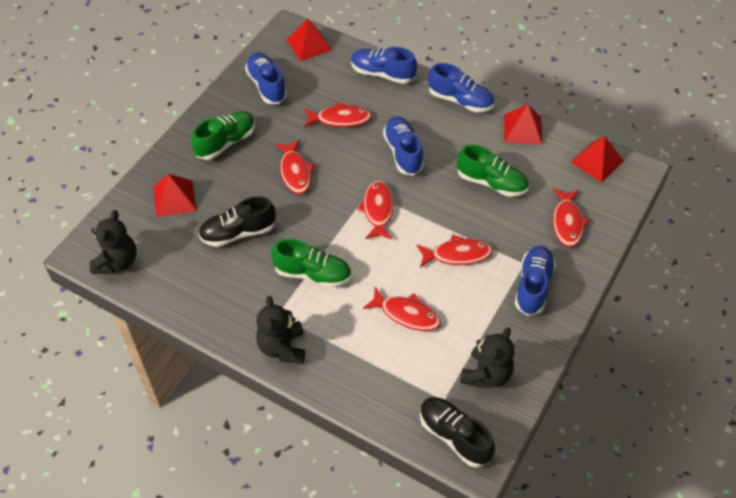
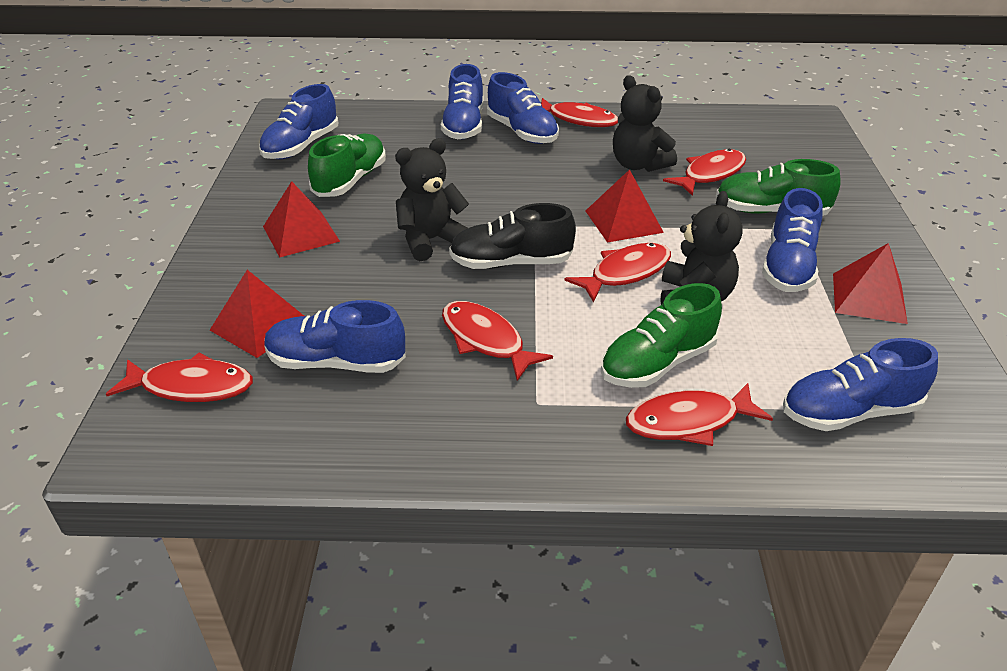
black shoe: 2 -> 1
blue shoe: 5 -> 6

